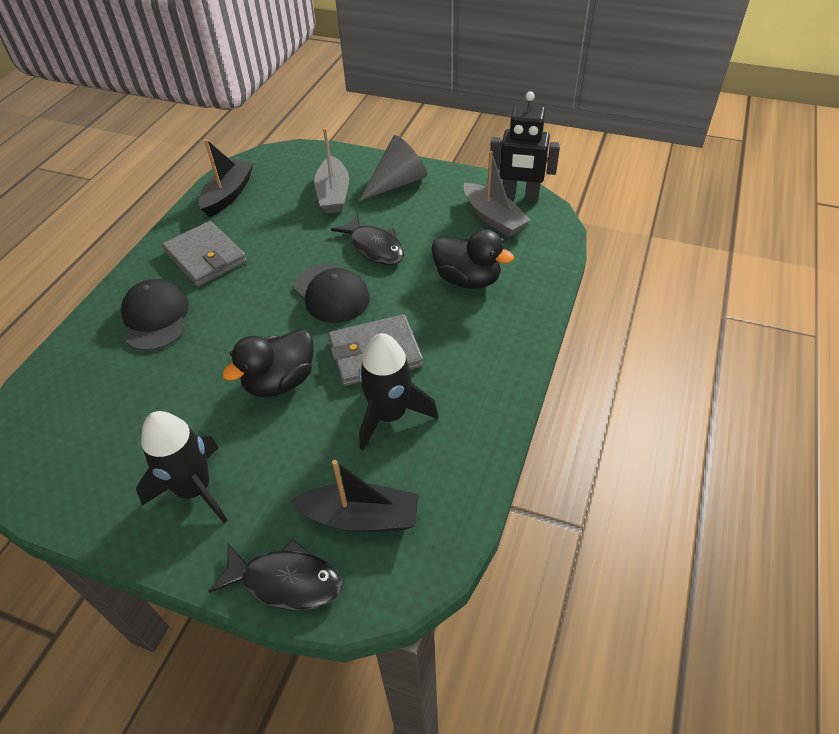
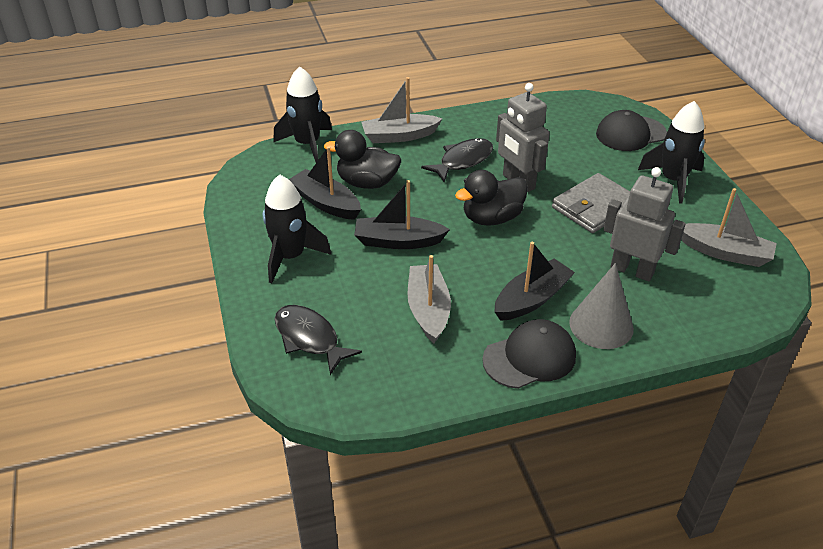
black boat: 2 -> 3
black robot: 1 -> 0
black rocket: 2 -> 3
grey boat: 2 -> 3
grey robot: 0 -> 2
grey wallet: 2 -> 1

